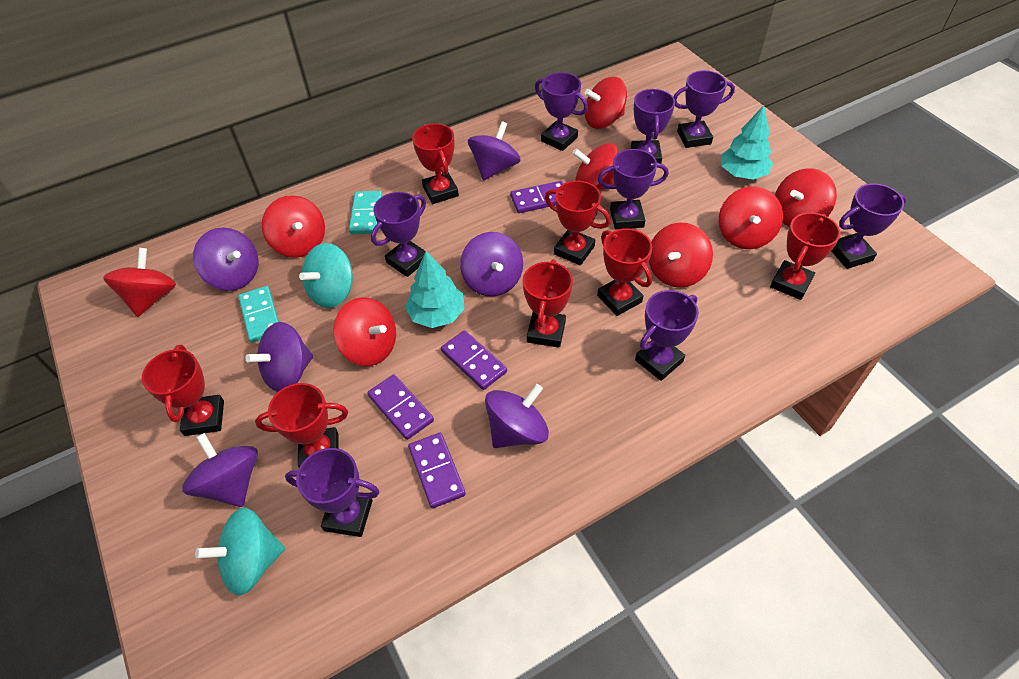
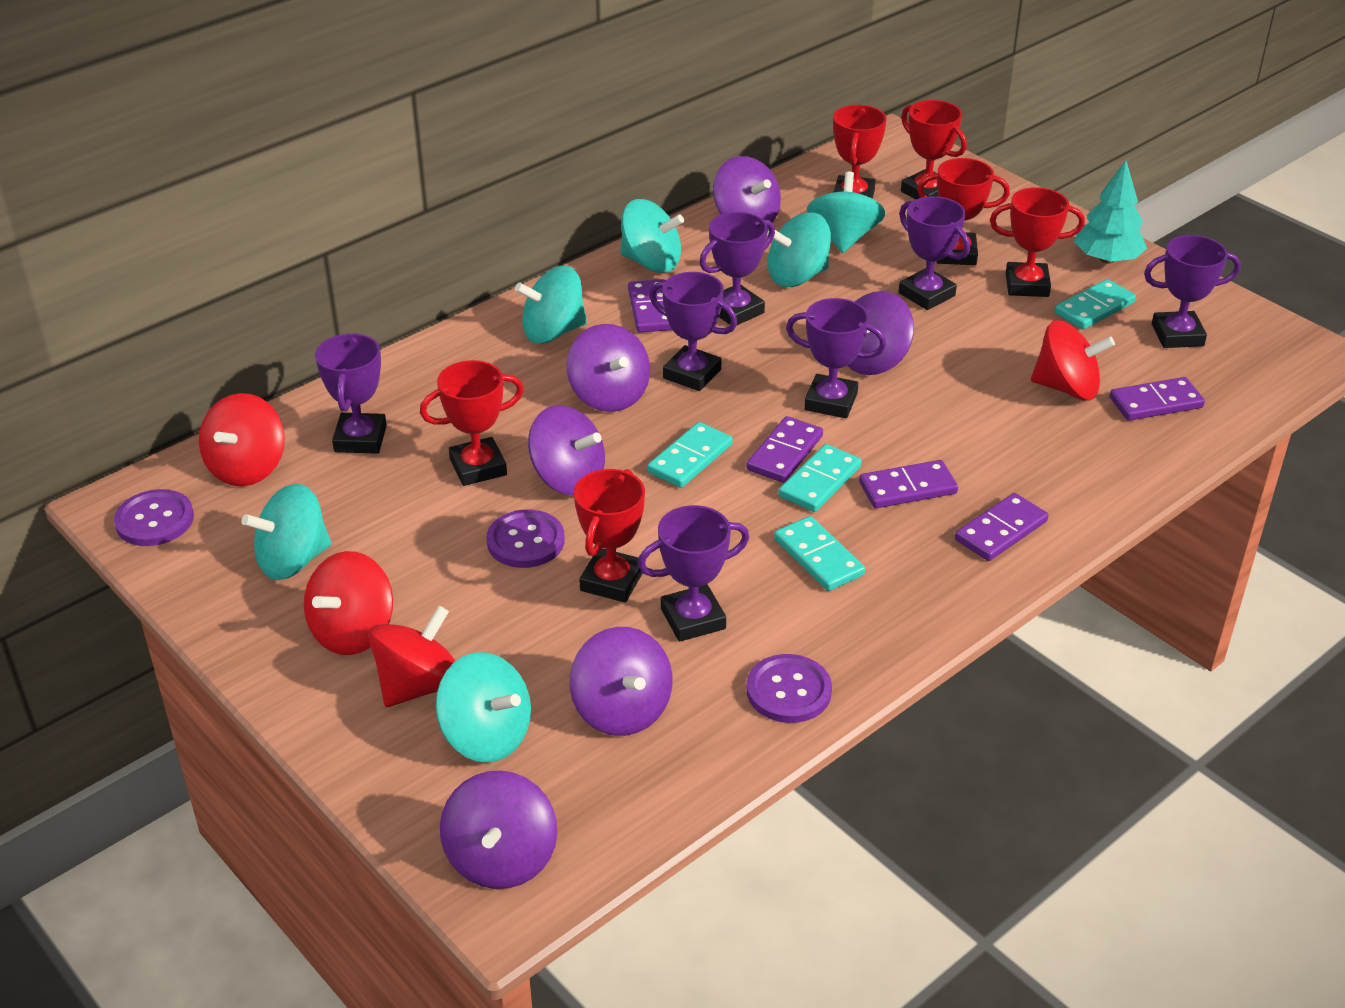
purple button: 0 -> 3
purple domino: 4 -> 5
purple trophy: 8 -> 7
red spinning top: 8 -> 4
red trophy: 7 -> 6
turquoise domino: 2 -> 4
turquoise spinning top: 2 -> 6
turquoise tree: 2 -> 1

